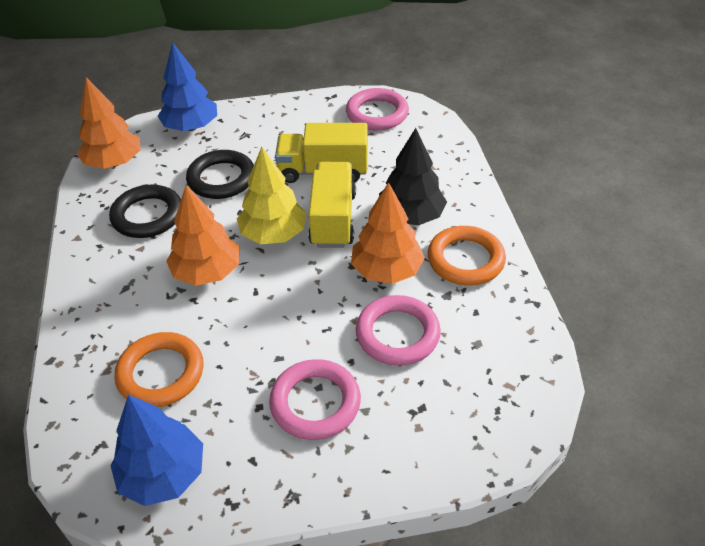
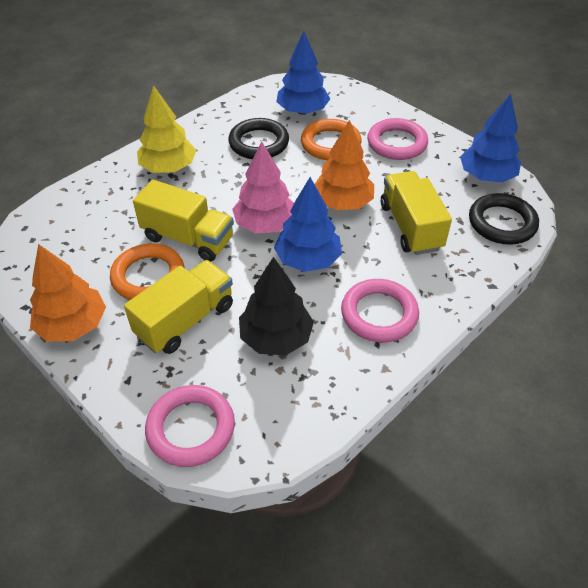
blue tree: 2 -> 3
orange tree: 3 -> 2
pink tree: 0 -> 1
yellow truck: 2 -> 3

